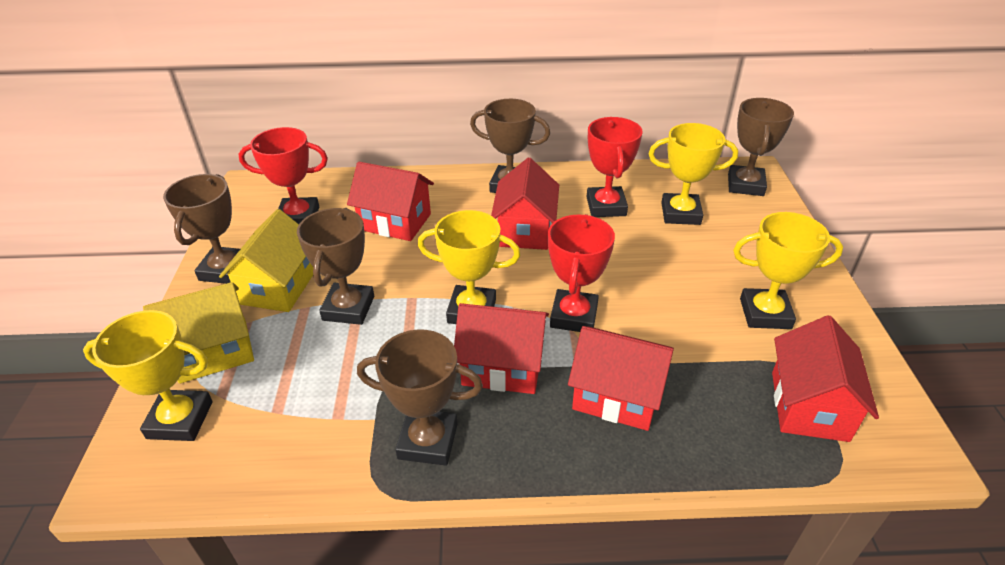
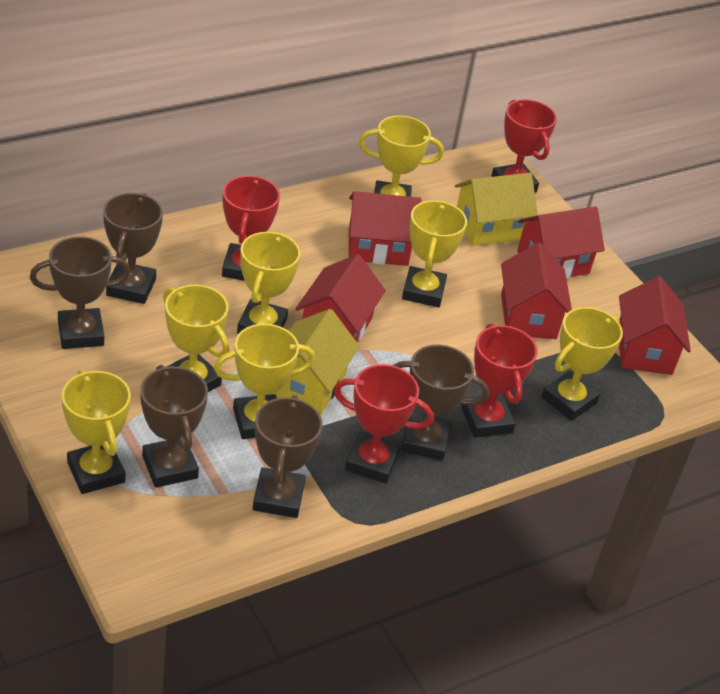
red trophy: 3 -> 4
yellow trophy: 4 -> 7

